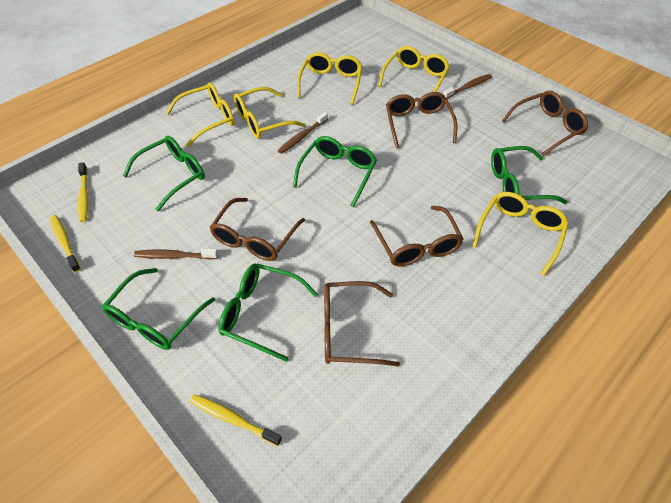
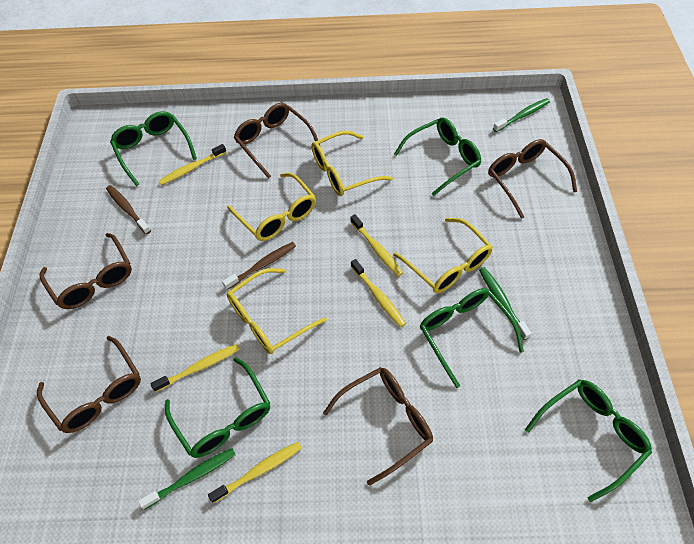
brown toothbrush: 3 -> 2
green toothbrush: 0 -> 3
yellow glasses: 5 -> 4
yellow toothbrush: 3 -> 5

